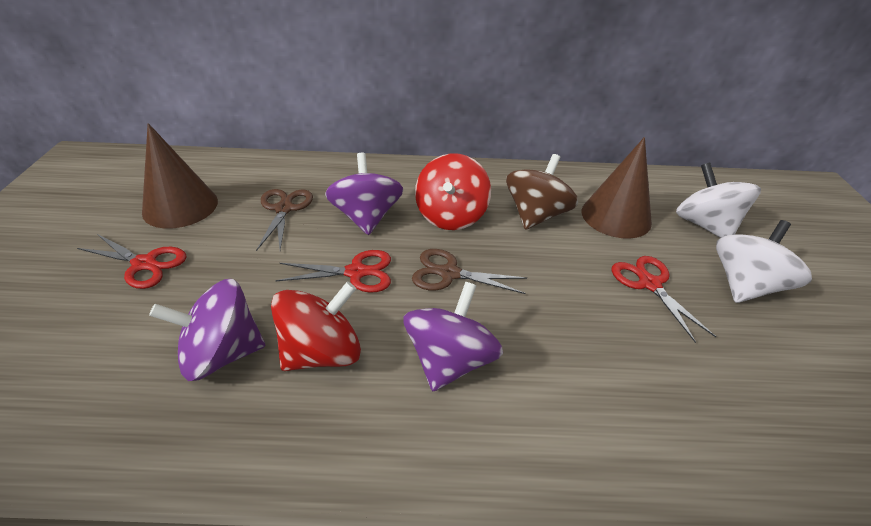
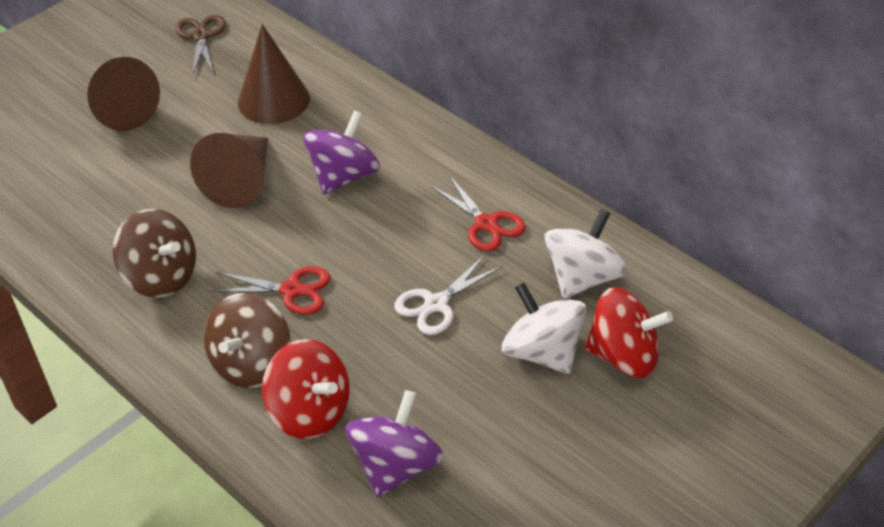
brown cone: 2 -> 3
brown scissors: 2 -> 1
brown spinning top: 1 -> 2
purple spinning top: 3 -> 2
red scissors: 3 -> 2
white scissors: 0 -> 1

